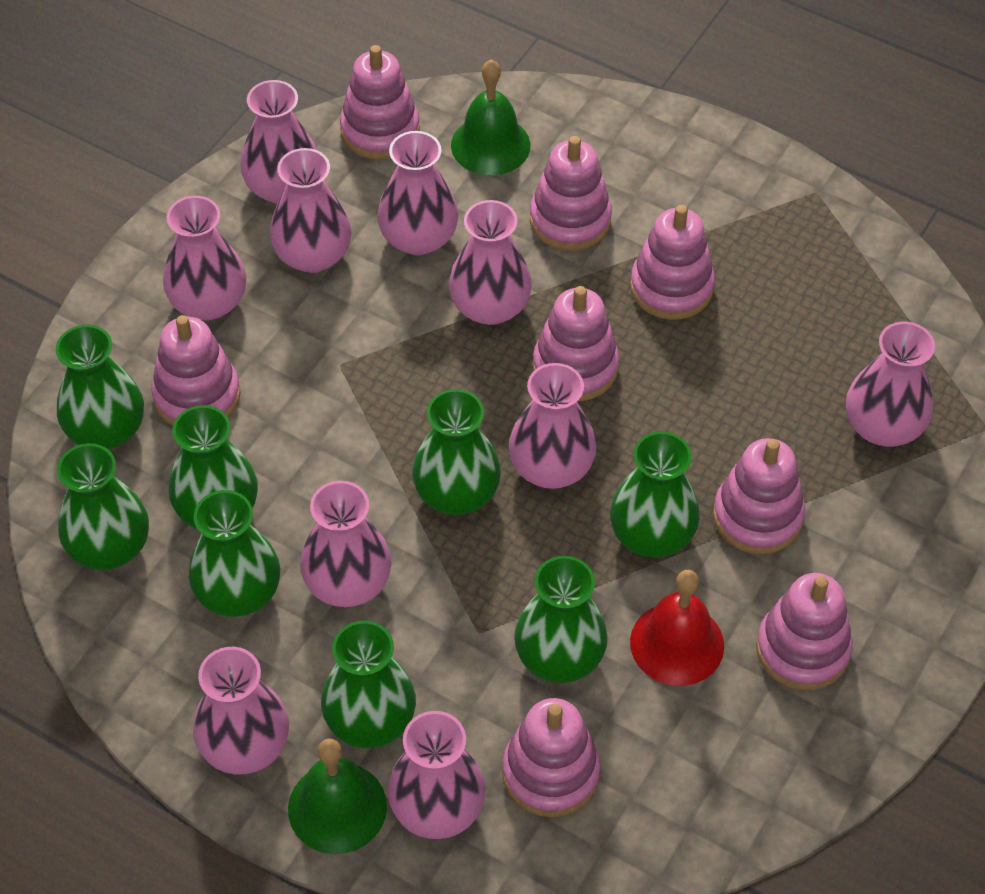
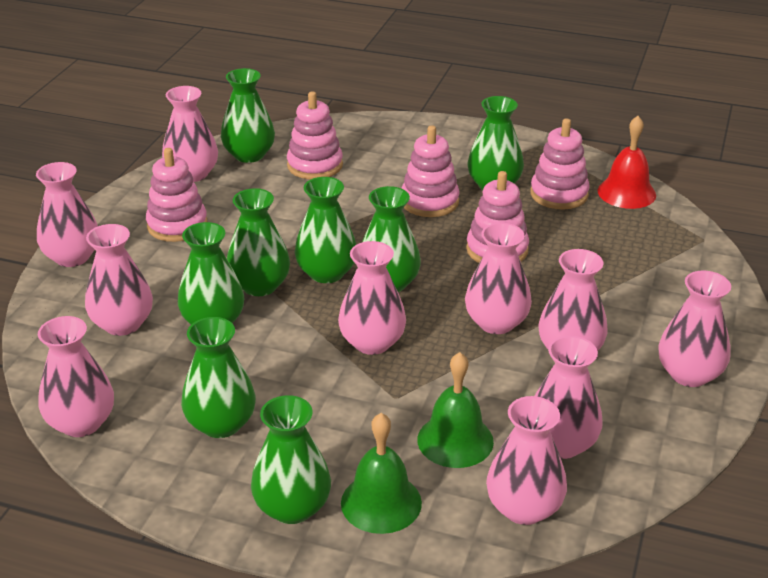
pink stacking toy: 8 -> 5

